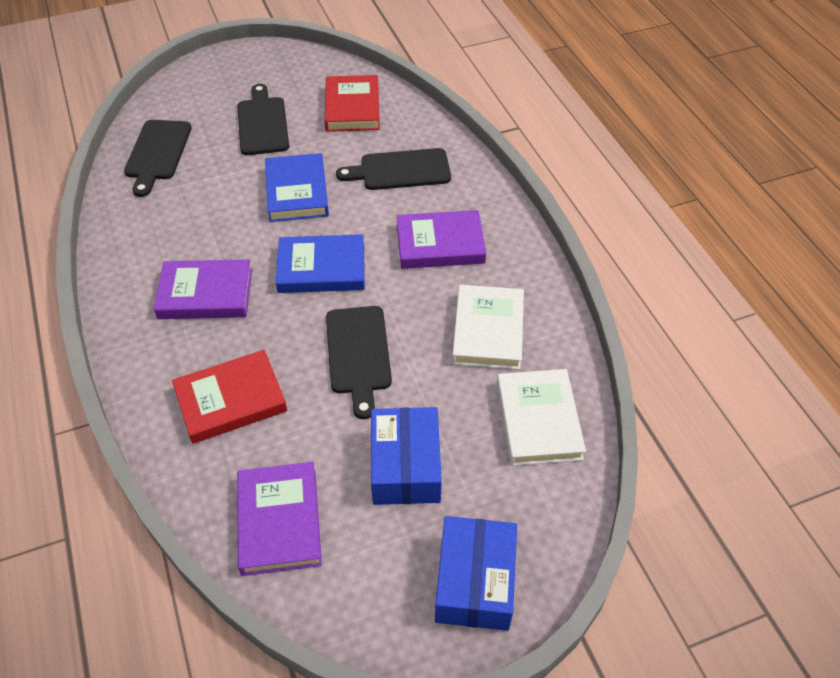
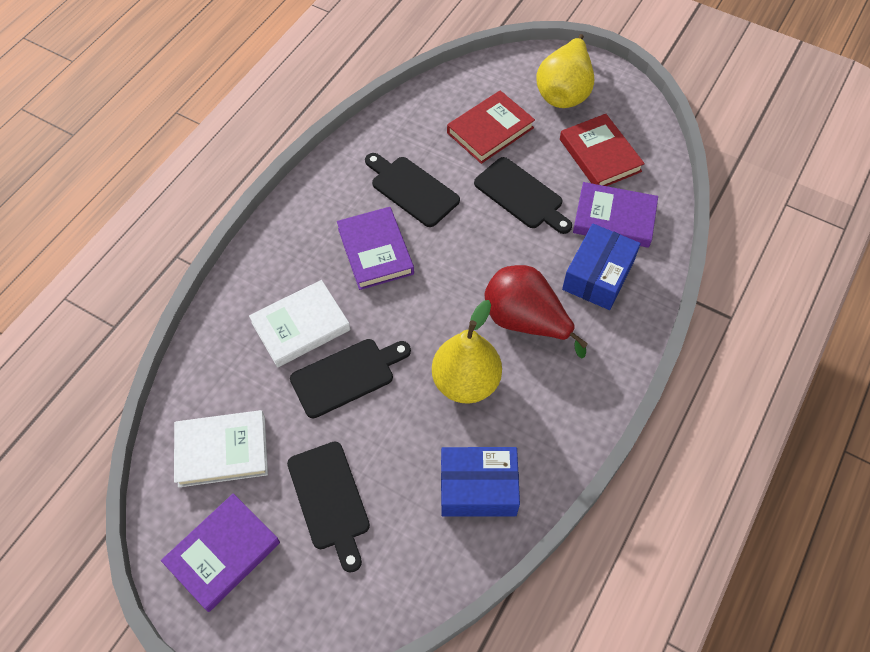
blue book: 2 -> 0
red pear: 0 -> 1
yellow pear: 0 -> 2

